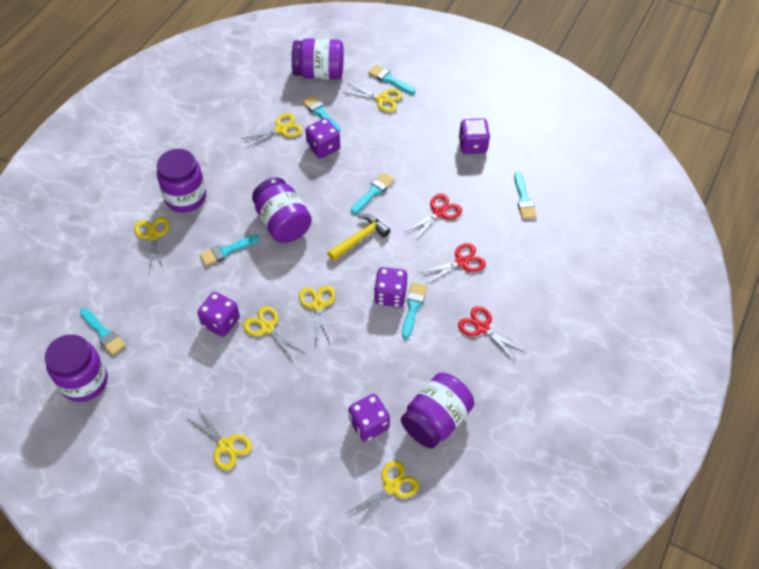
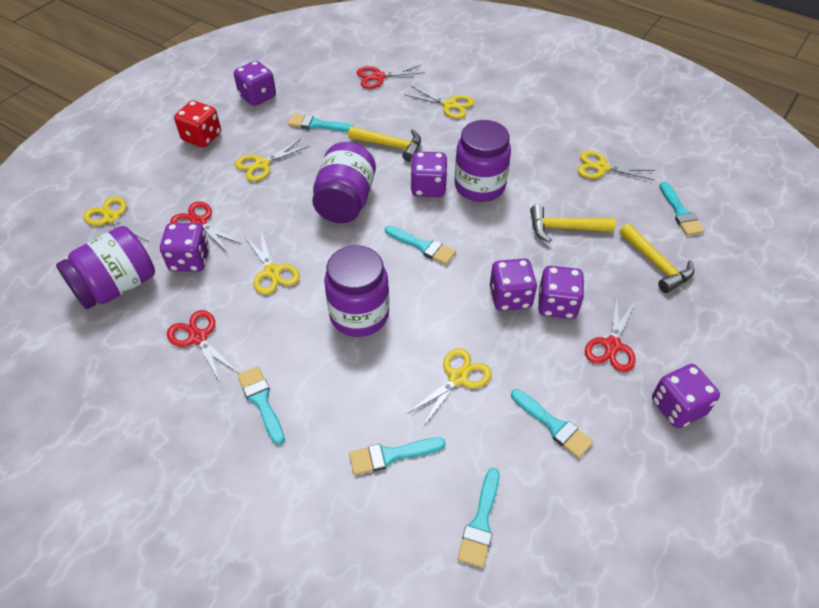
purple dice: 5 -> 6
purple jar: 5 -> 4
red dice: 0 -> 1
red scissors: 3 -> 4
yellow hammer: 1 -> 3
yellow scissors: 7 -> 6

